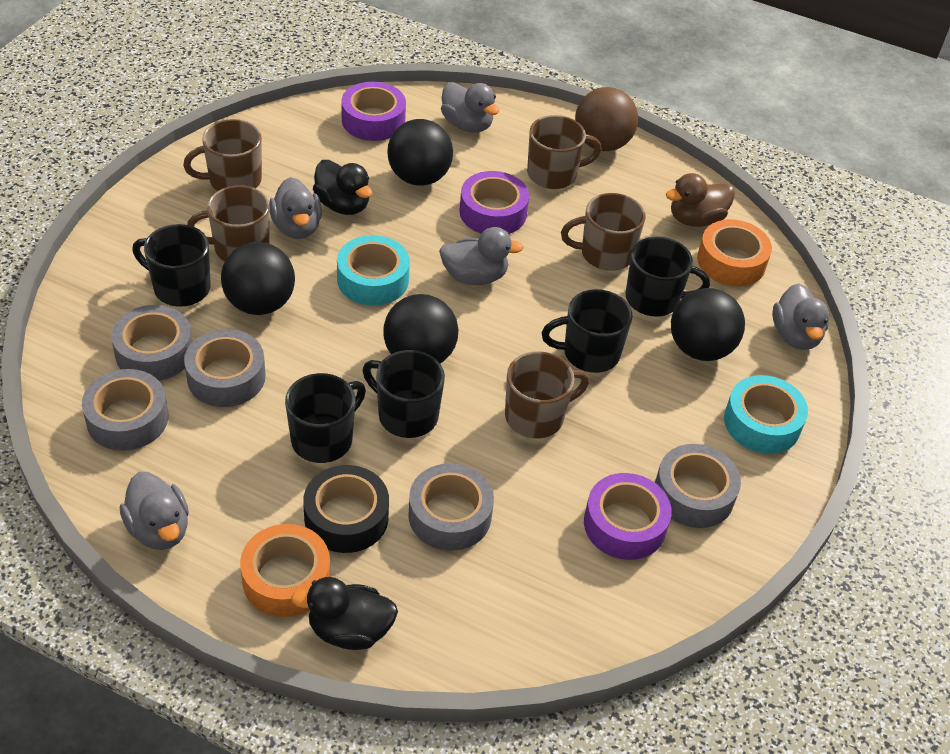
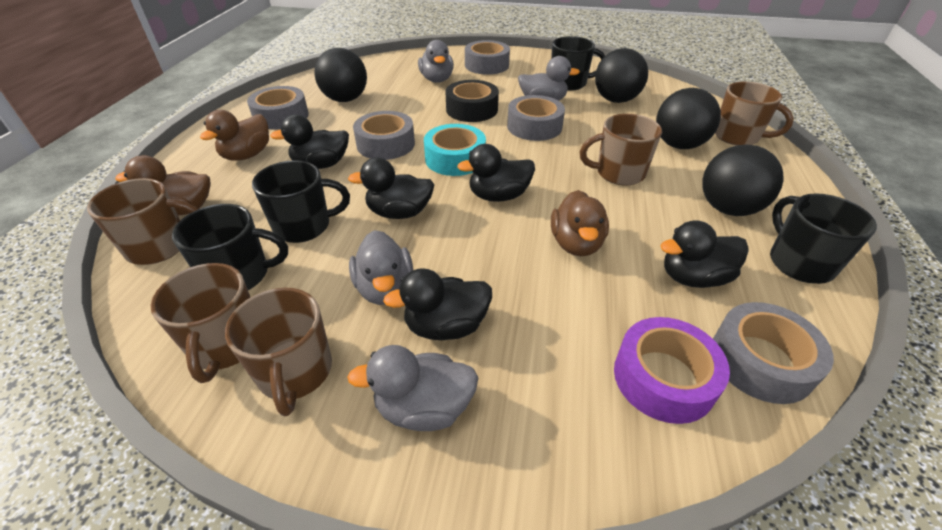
black duck: 2 -> 5
black mug: 5 -> 4
brown ball: 1 -> 0
brown duck: 1 -> 3
grey duck: 5 -> 4
orange tape: 2 -> 0
purple tape: 3 -> 1
turquoise tape: 2 -> 1

